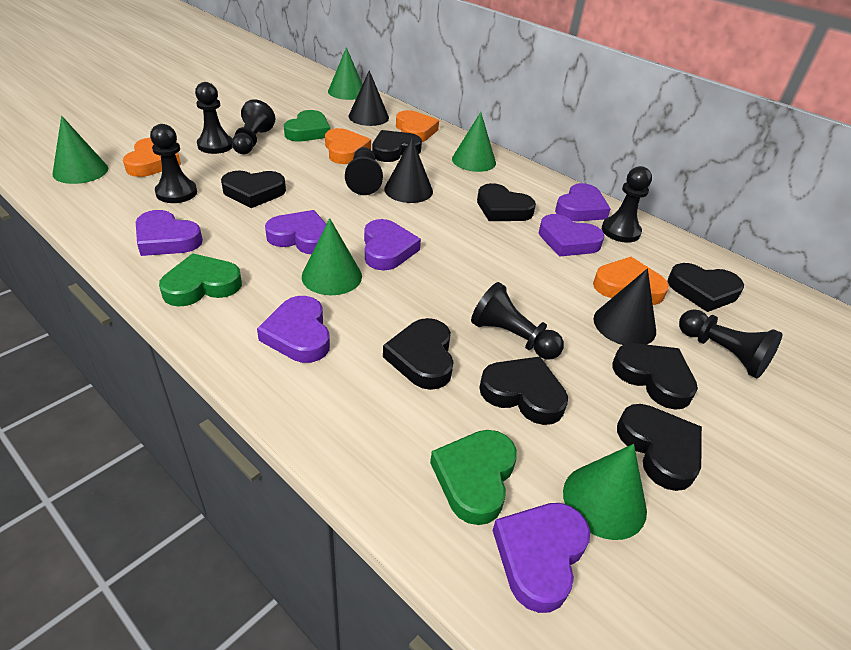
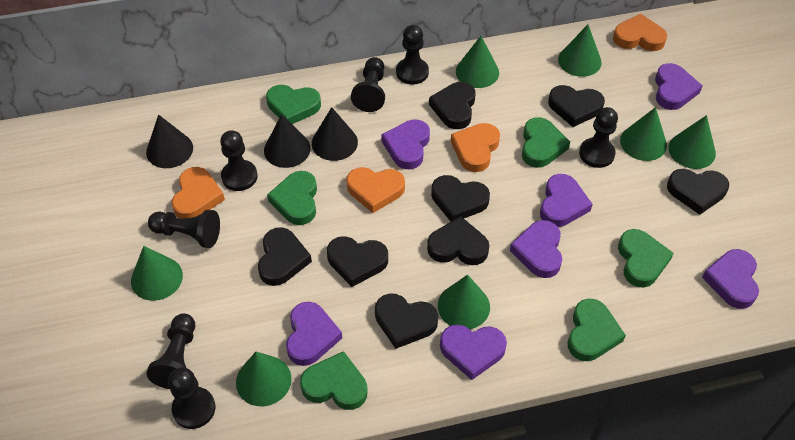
green cone: 5 -> 7
green heart: 3 -> 6

